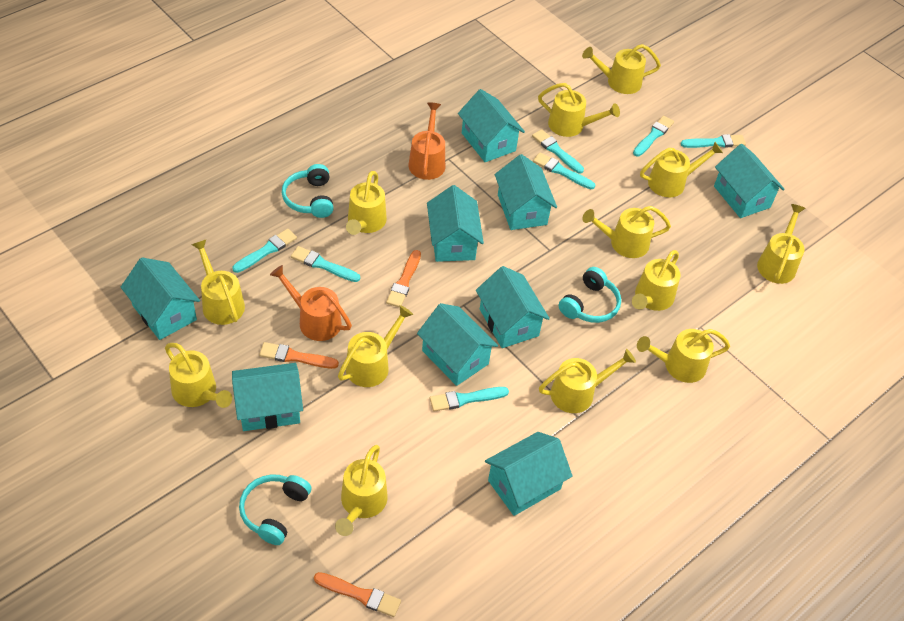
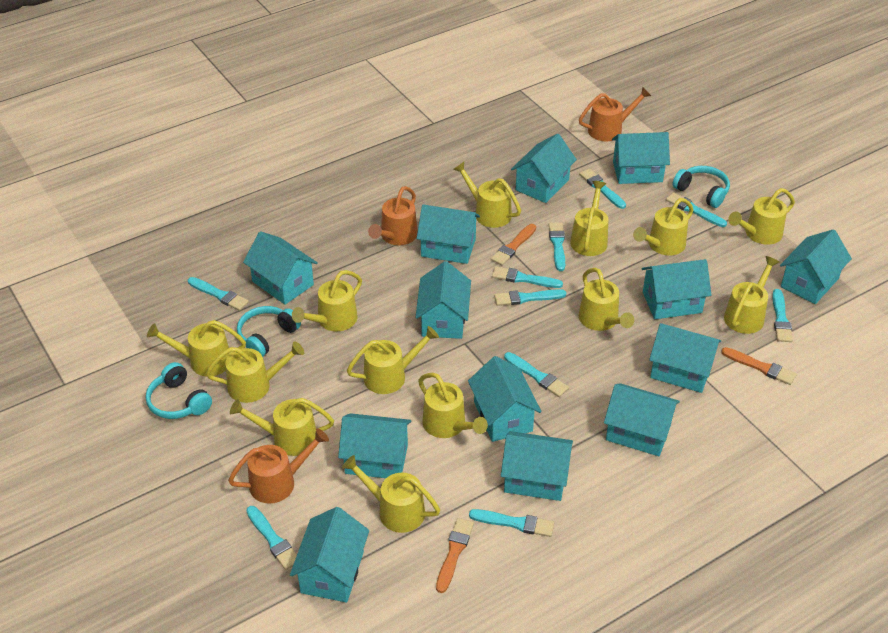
orange watering can: 2 -> 3
turquoise brush: 7 -> 10
turquoise house: 9 -> 13

